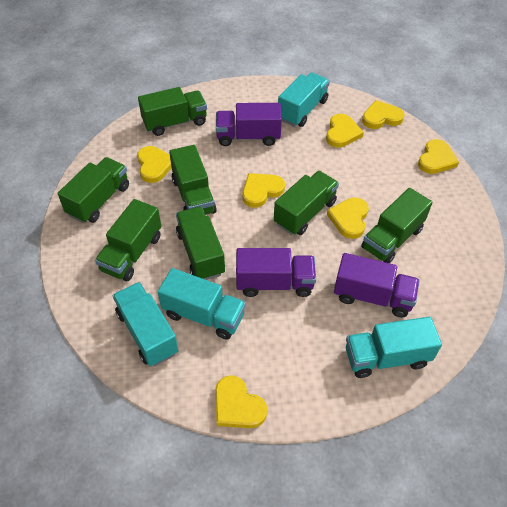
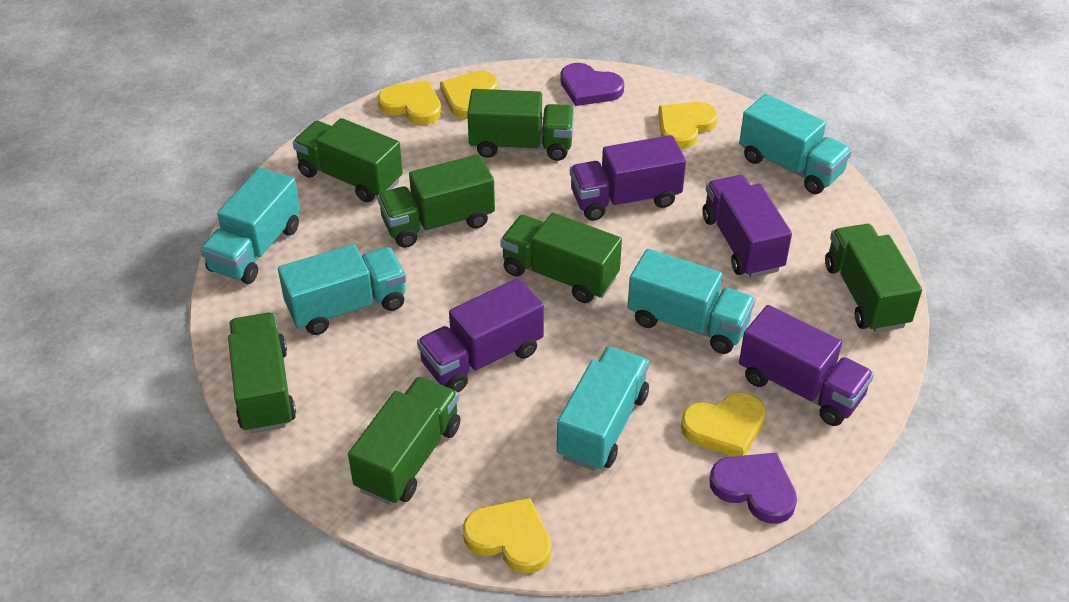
purple heart: 0 -> 2
purple truck: 3 -> 4
turquoise truck: 4 -> 5
yellow heart: 7 -> 5

